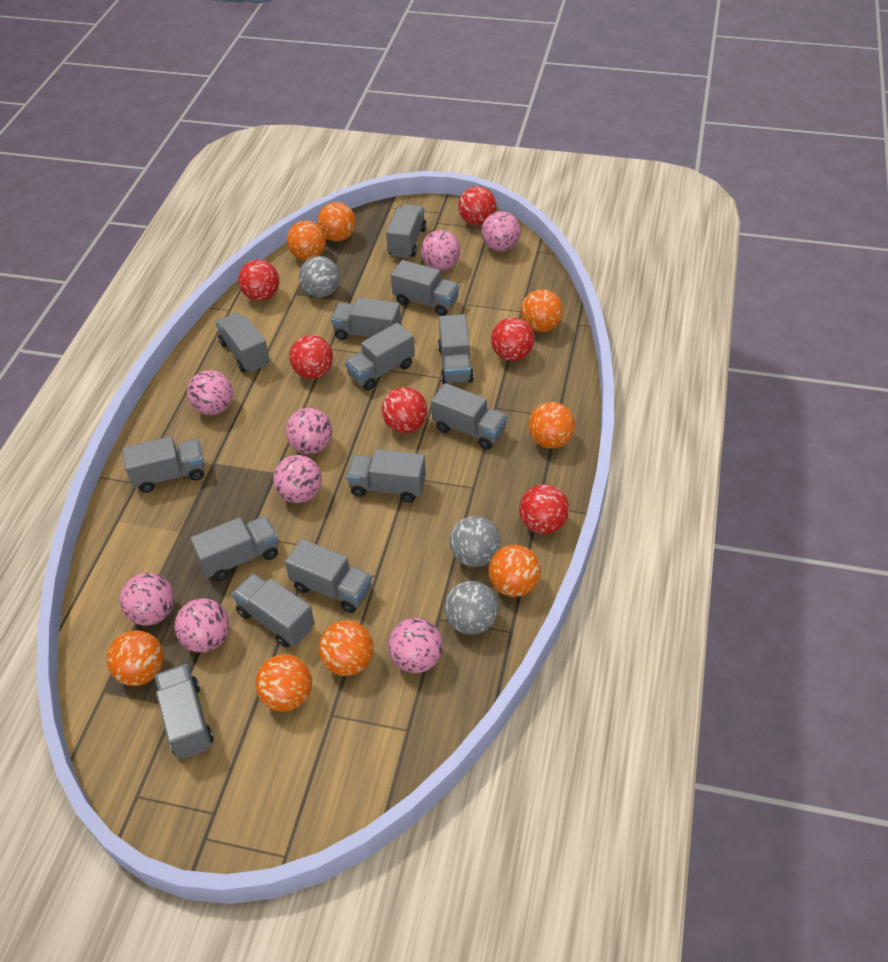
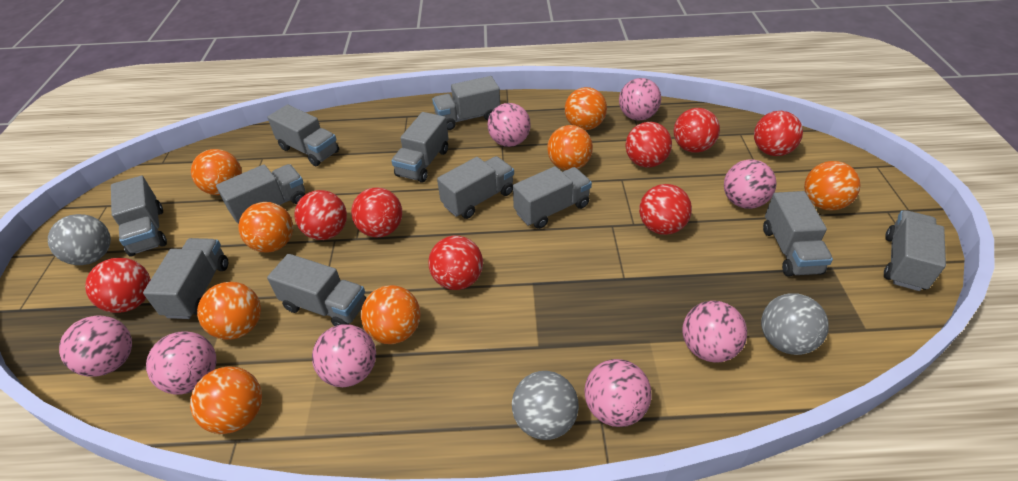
grey truck: 13 -> 11
red ball: 6 -> 8

